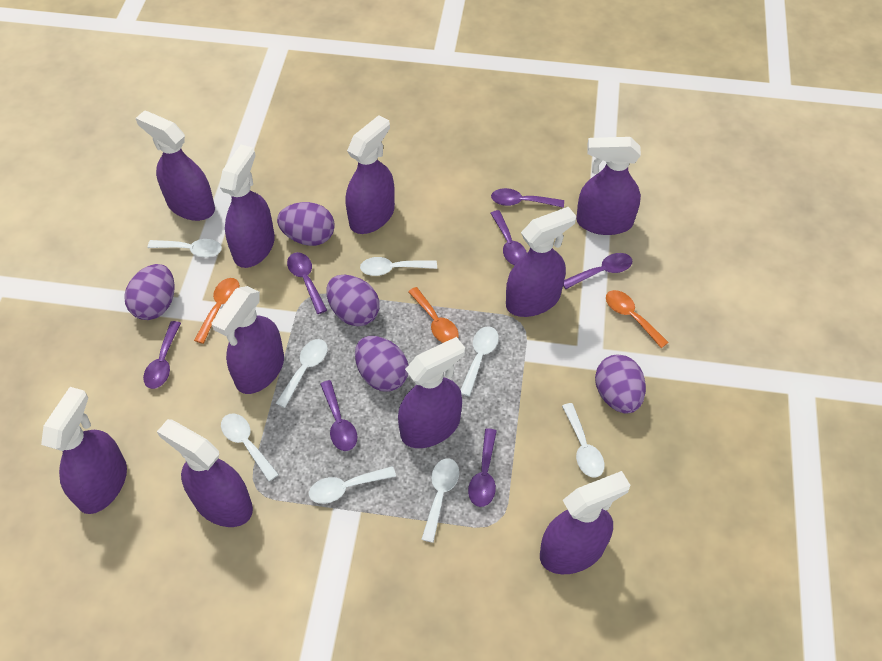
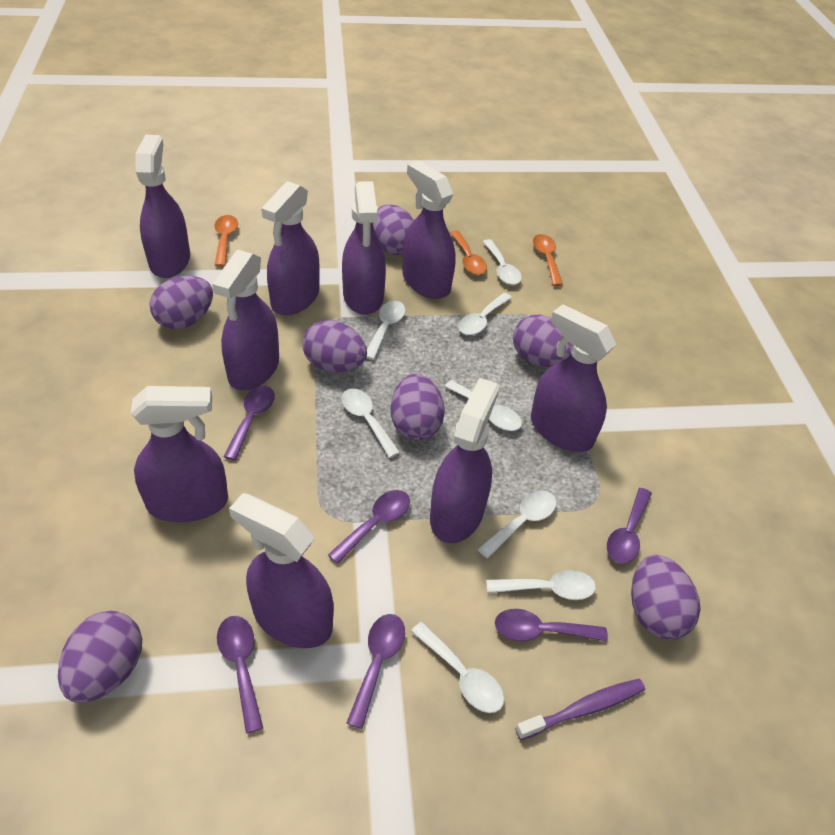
purple egg: 5 -> 7
purple spoon: 7 -> 6
purple spray bottle: 10 -> 9
purple toothbrush: 0 -> 1

